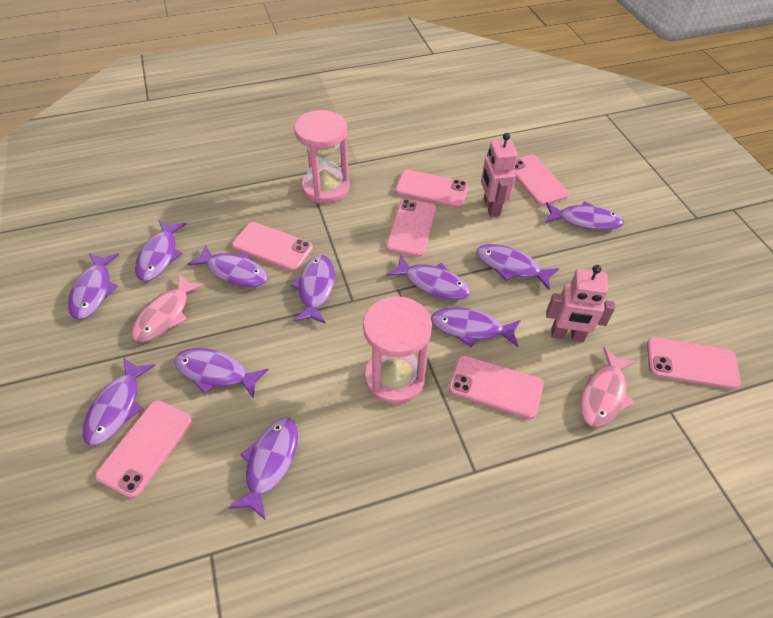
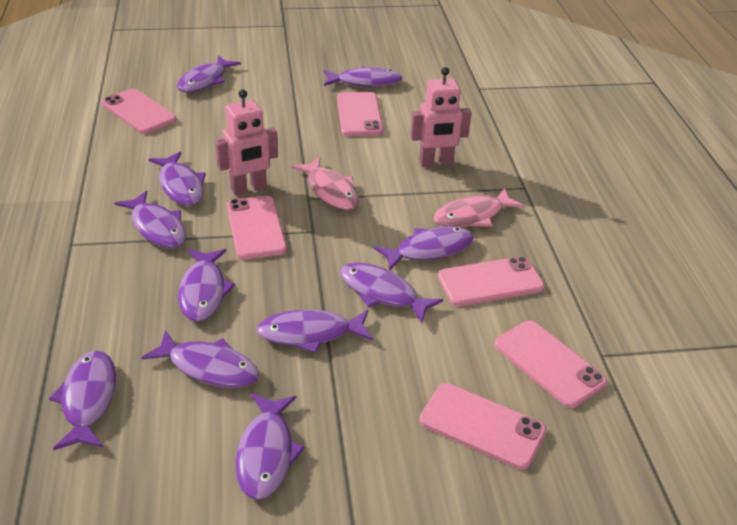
pink hourglass: 2 -> 0
pink phone: 7 -> 6

